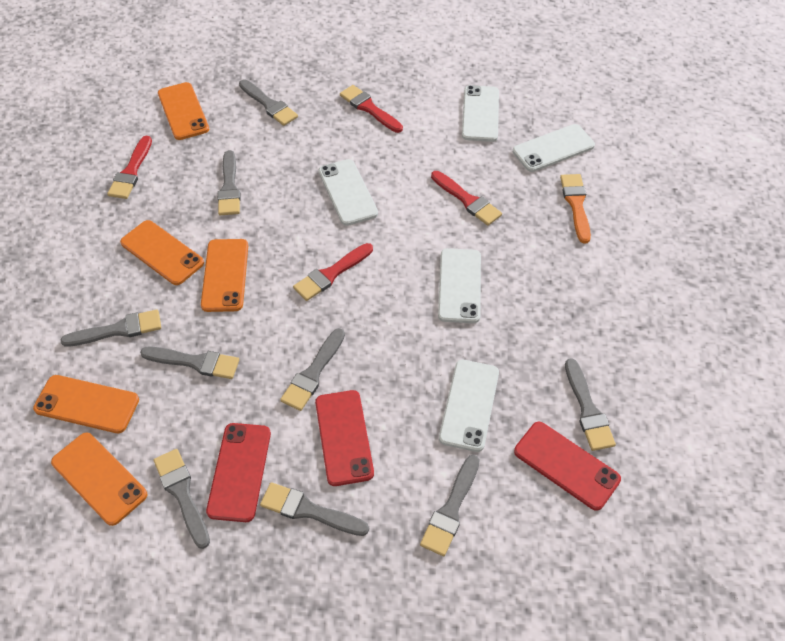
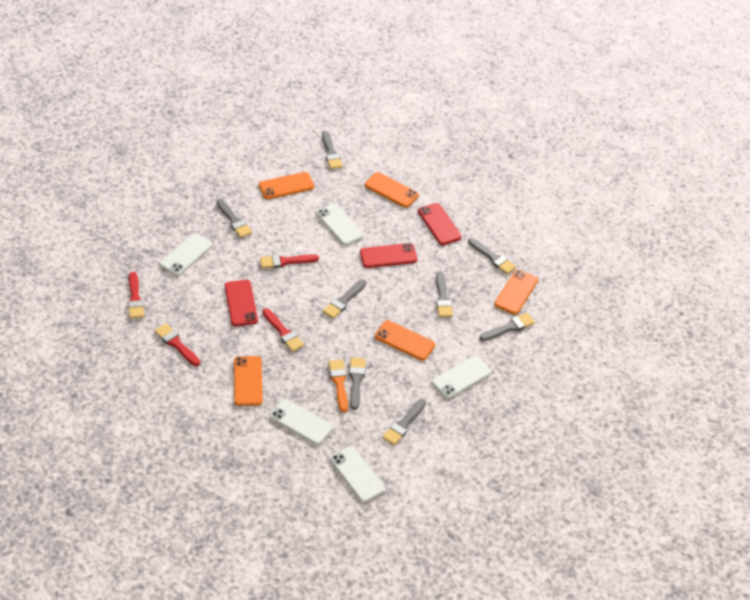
grey brush: 9 -> 8

